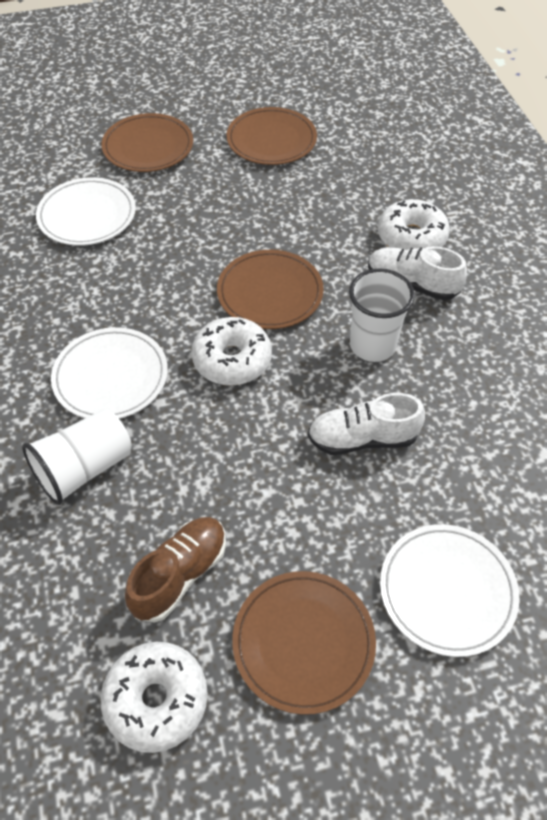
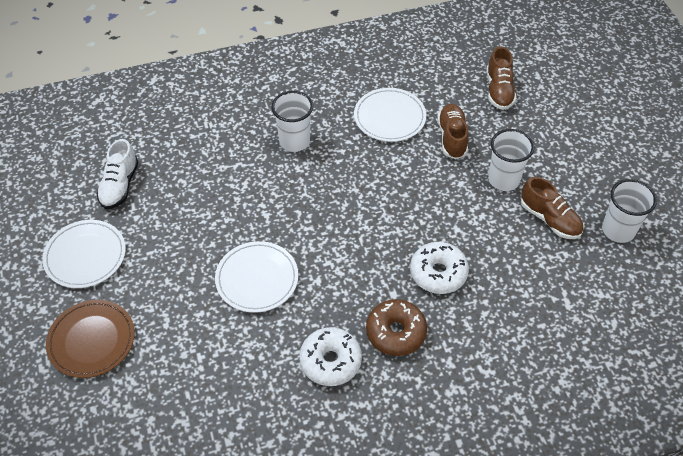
brown donut: 0 -> 1
brown plate: 4 -> 1
brown shoe: 1 -> 3
white cup: 2 -> 3
white donut: 3 -> 2
white shoe: 2 -> 1

